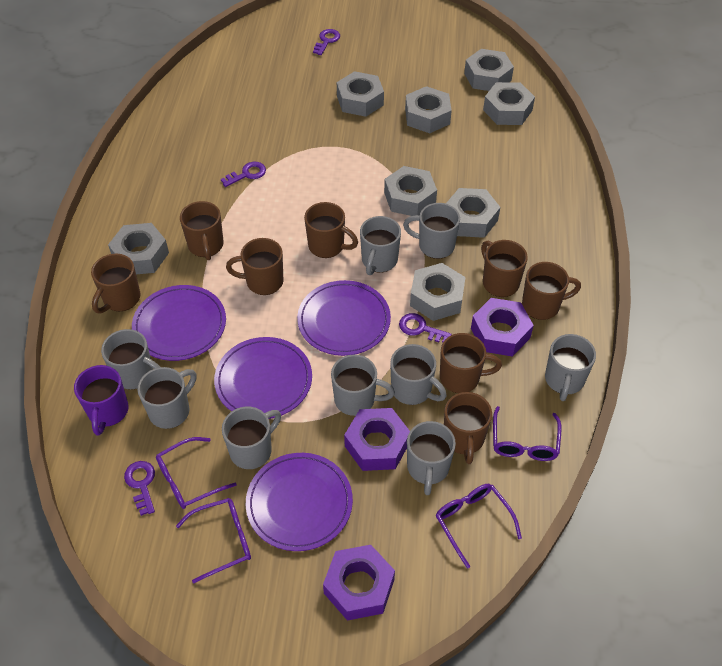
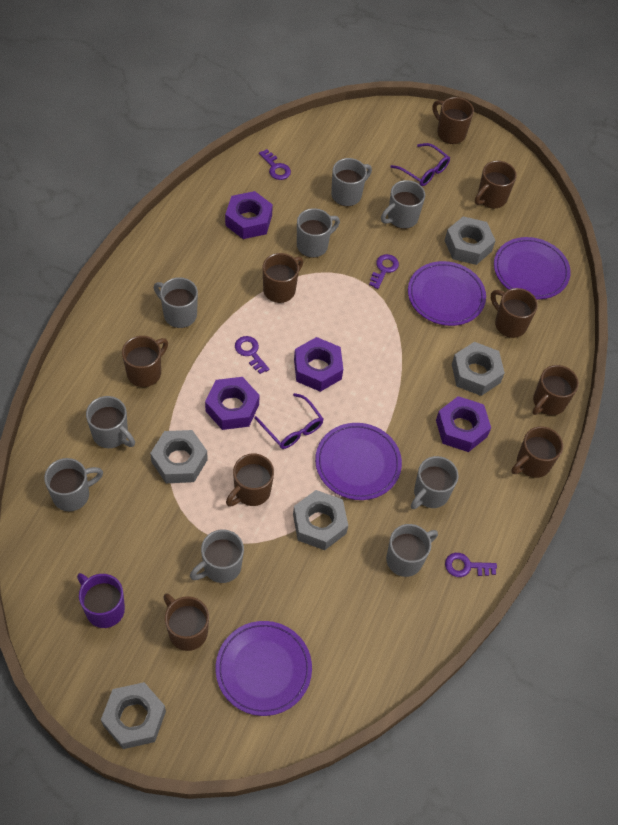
brown mug: 8 -> 9
grey nut: 8 -> 5
purple glasses: 4 -> 2
purple nut: 3 -> 4

